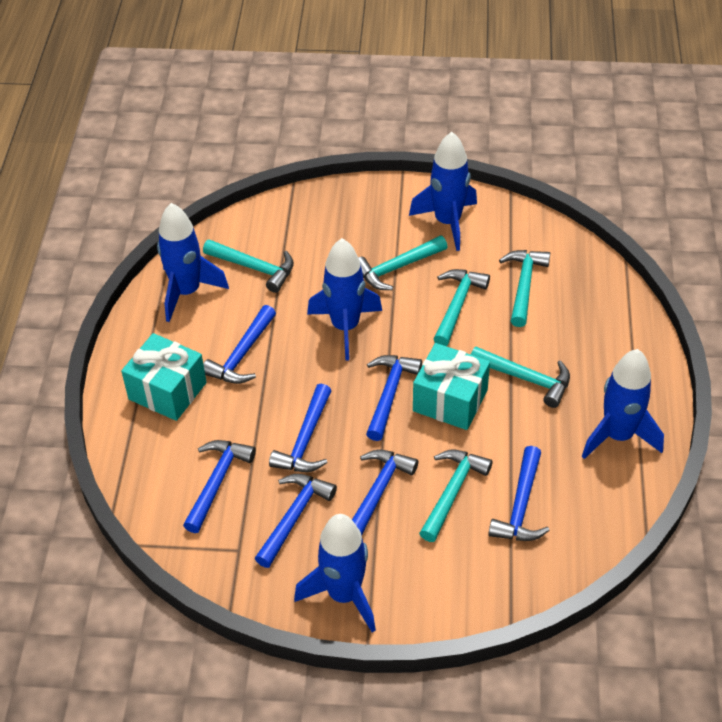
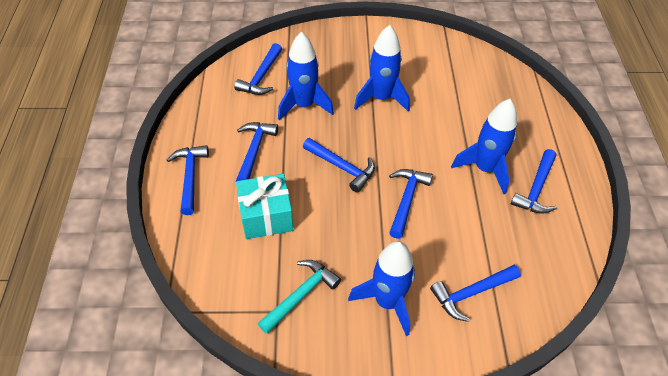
blue rocket: 5 -> 4
turquoise gift: 2 -> 1
turquoise hammer: 6 -> 1

